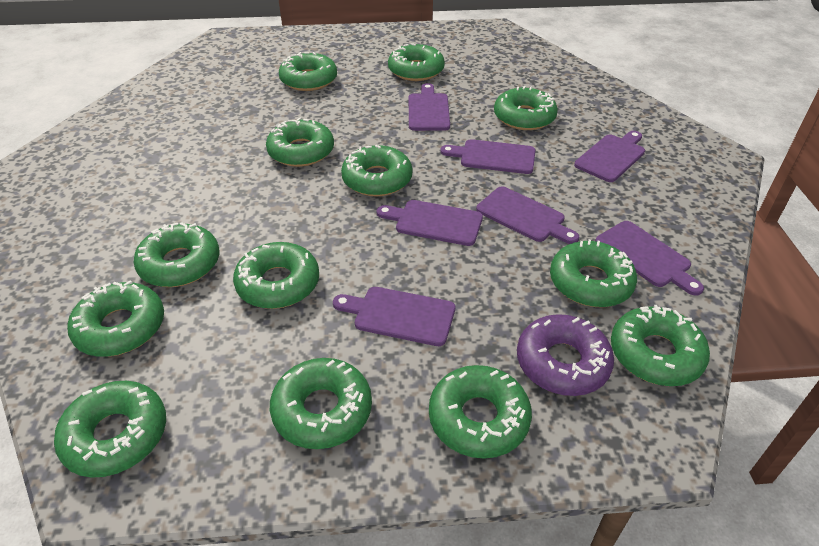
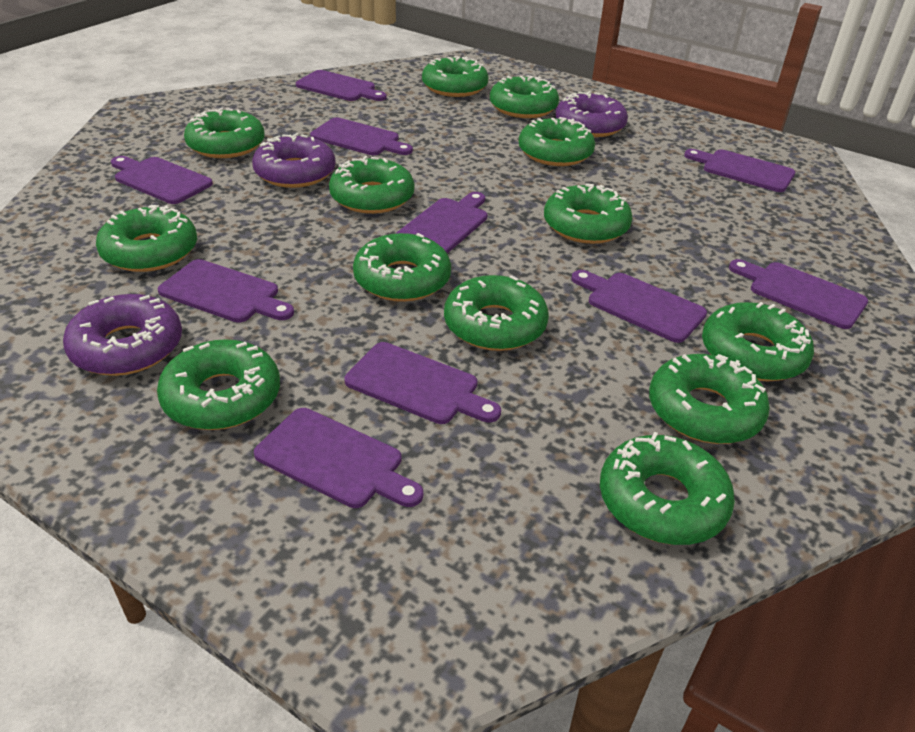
purple cutting board: 7 -> 10
purple donut: 1 -> 3

